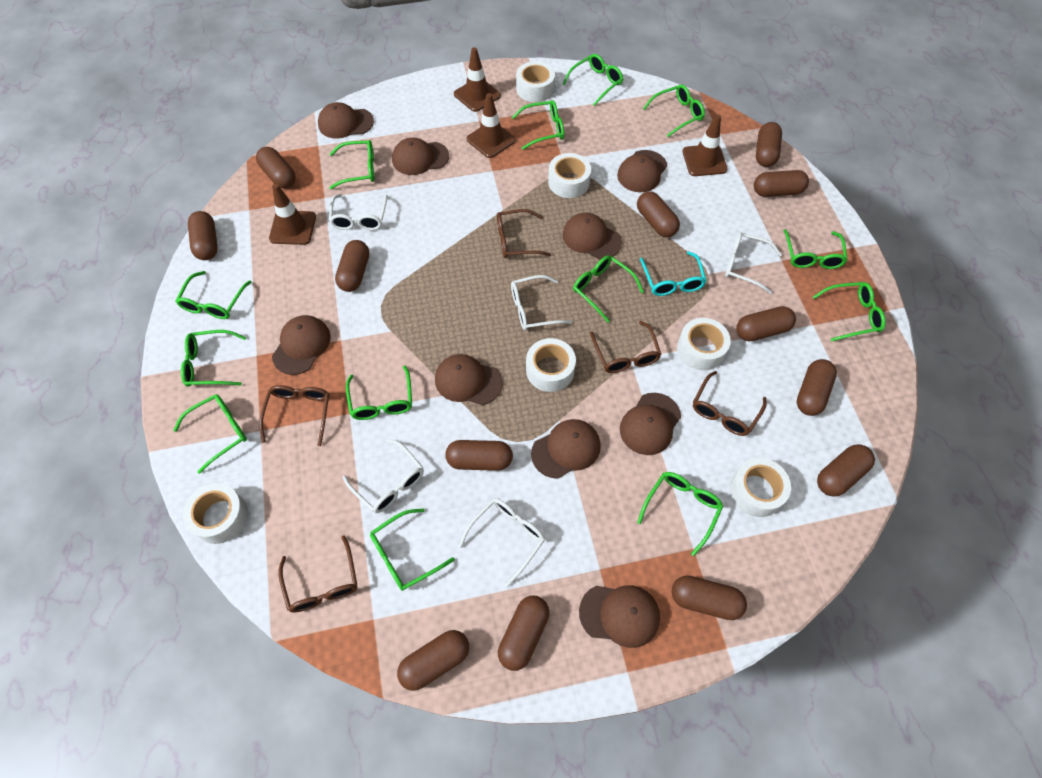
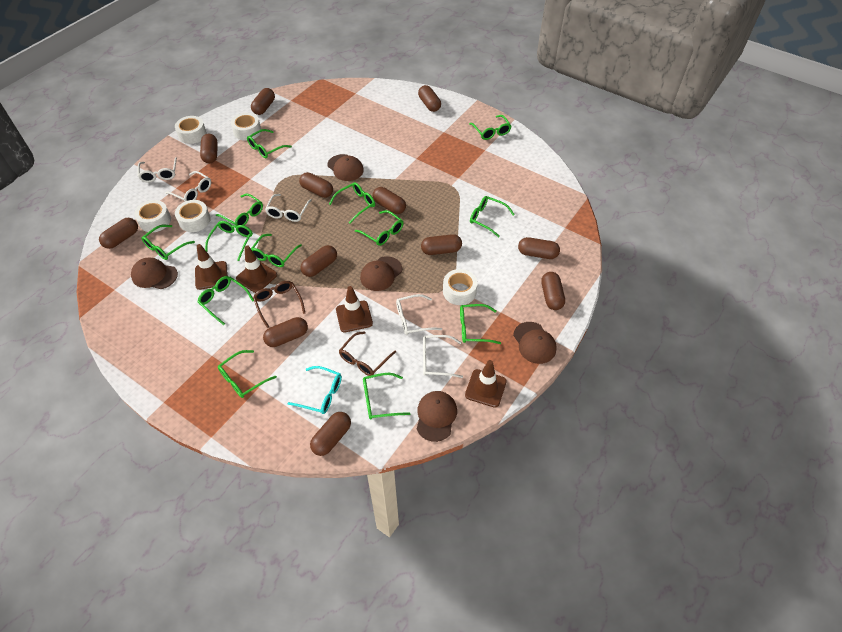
brown cap: 9 -> 5
brown capsule: 13 -> 12
brown glasses: 5 -> 2
white tape: 6 -> 5

